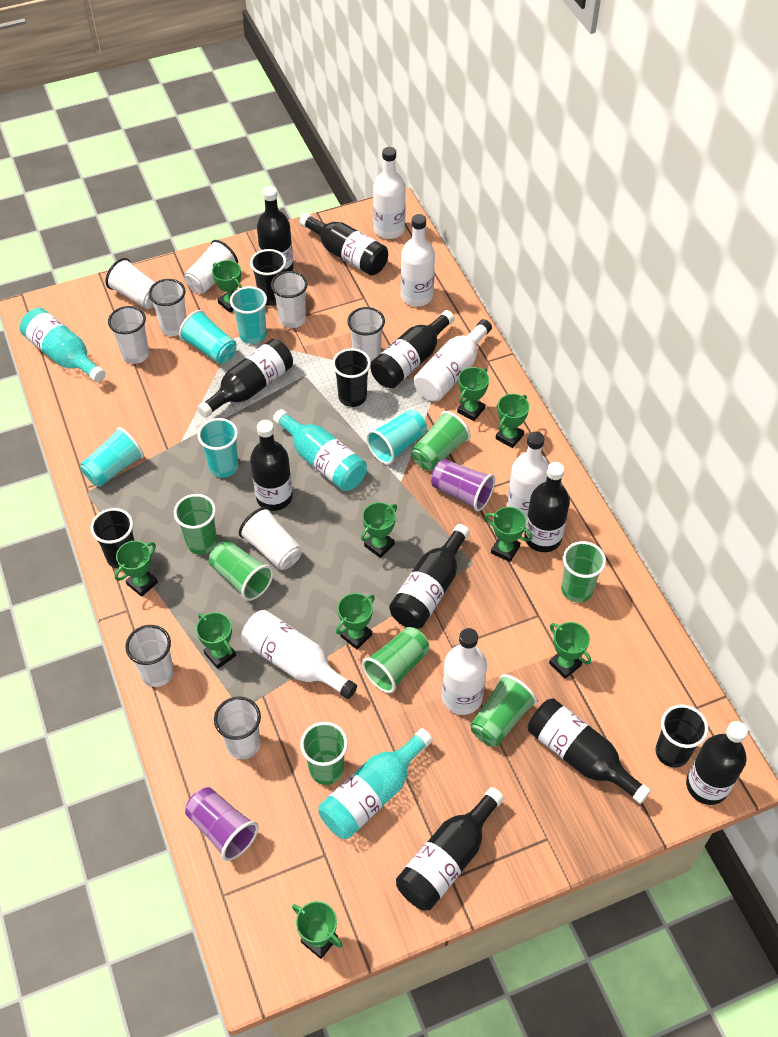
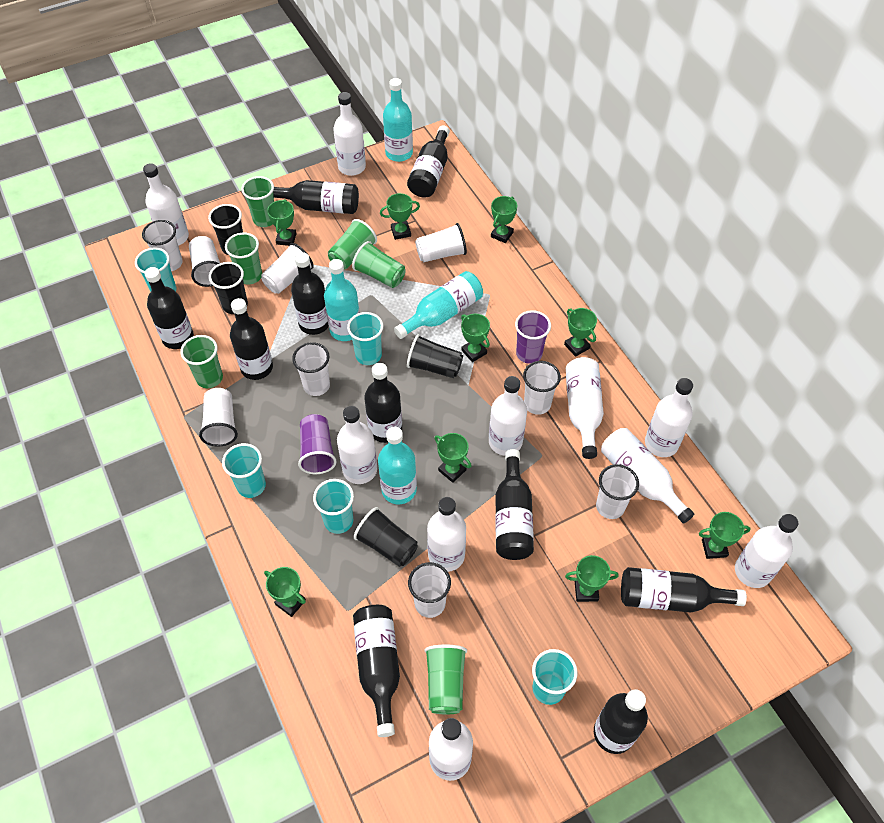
green cup: 7 -> 6
green trophy: 10 -> 9
turquoise bottle: 3 -> 4
white bottle: 6 -> 10

